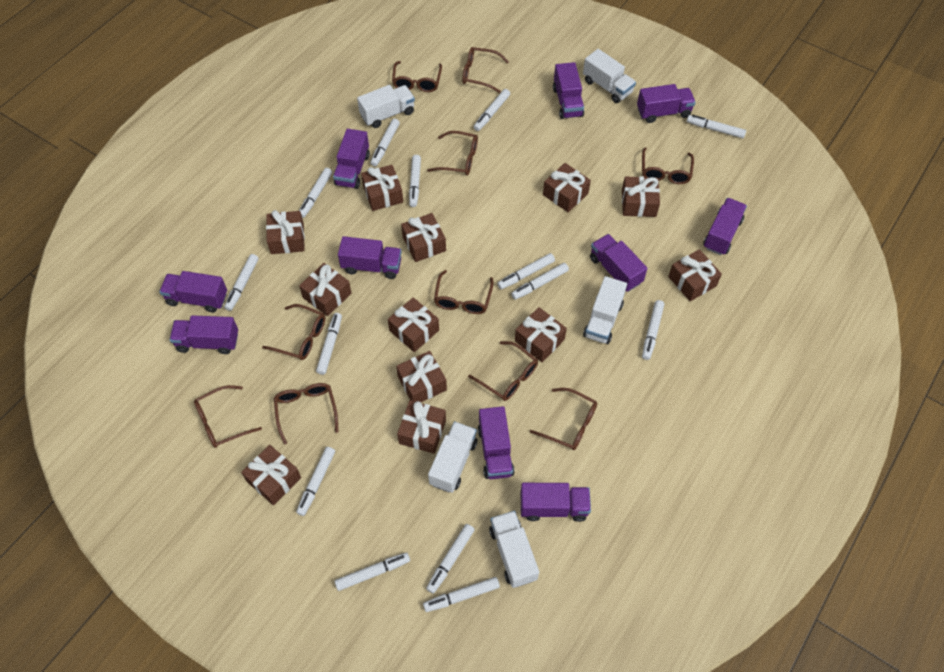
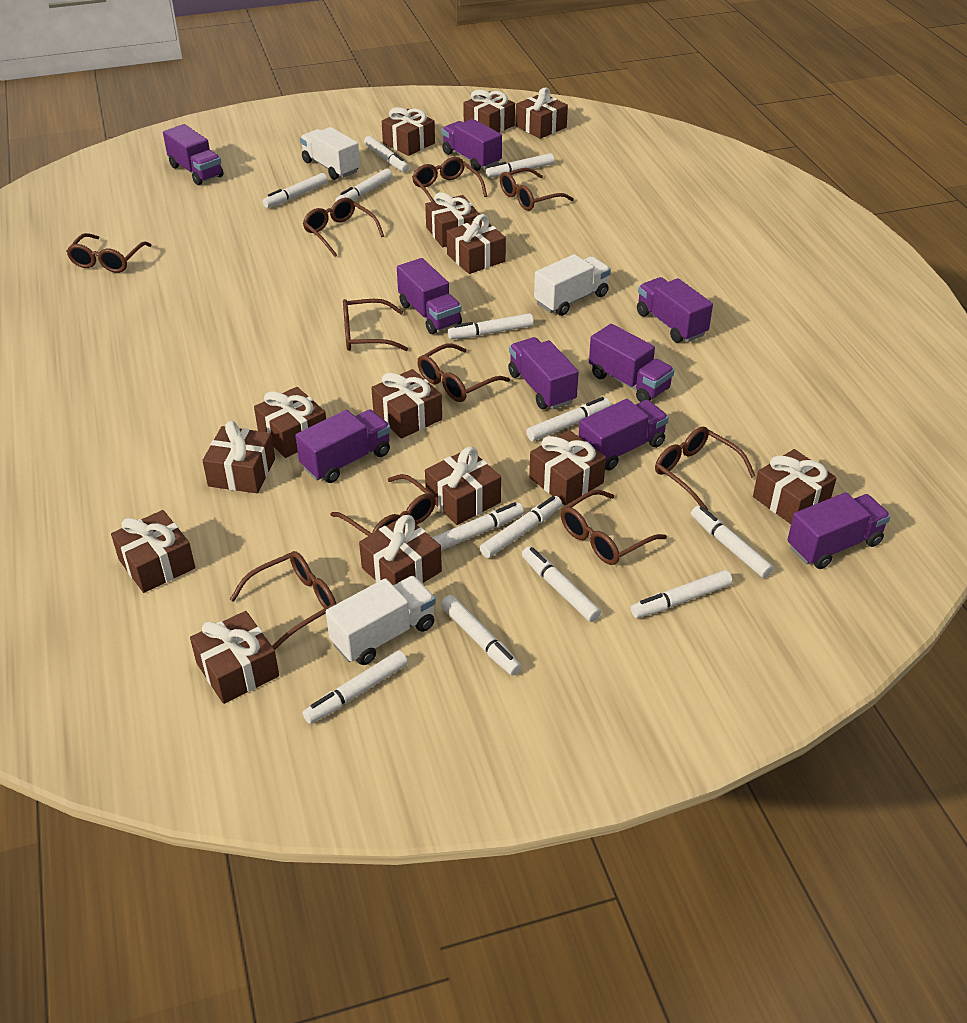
brown gift: 12 -> 14
purple truck: 10 -> 9
white marker: 14 -> 13
white truck: 5 -> 3

